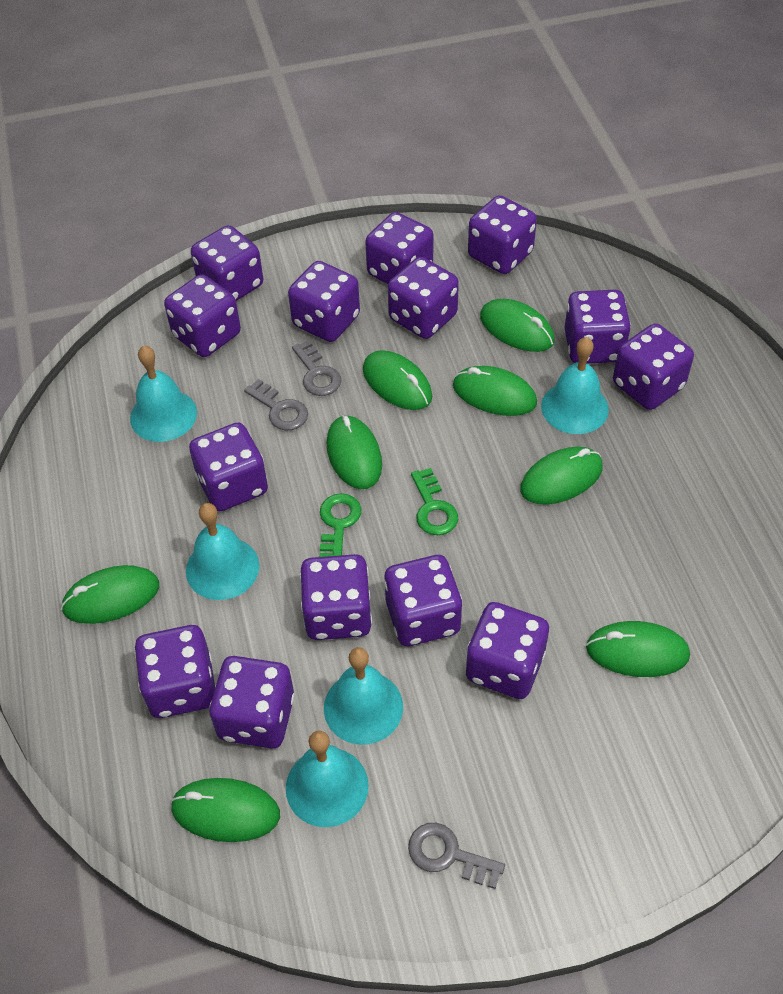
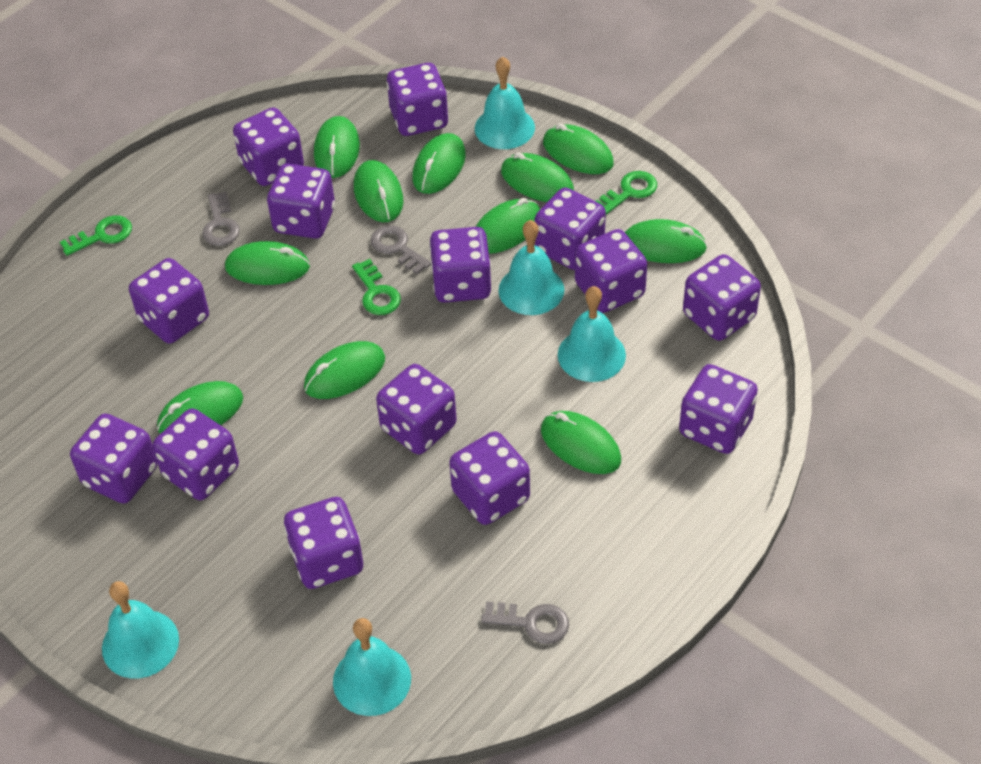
green key: 2 -> 3
green mouse: 8 -> 11

